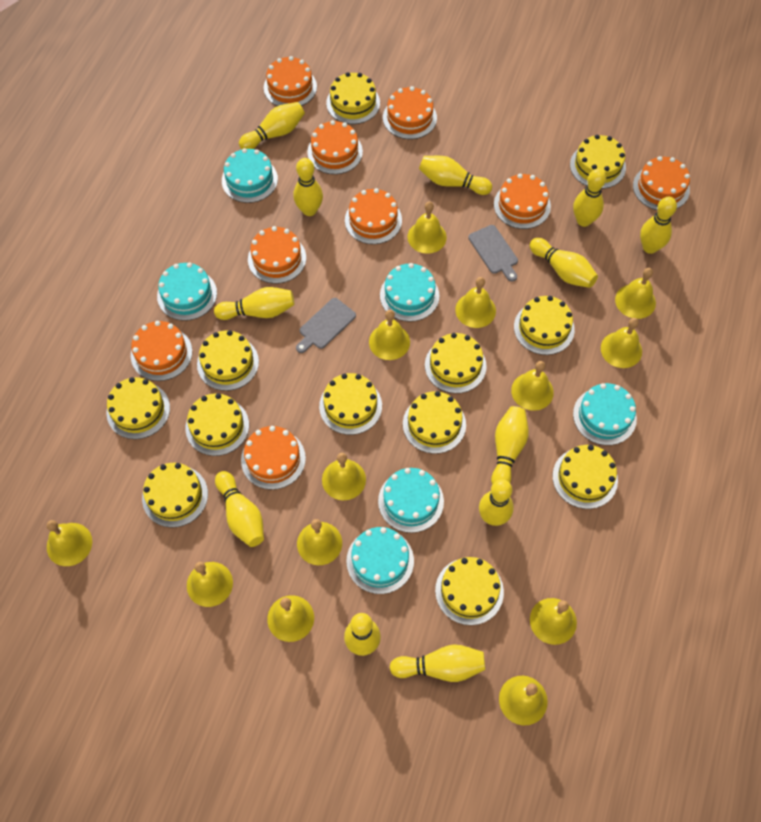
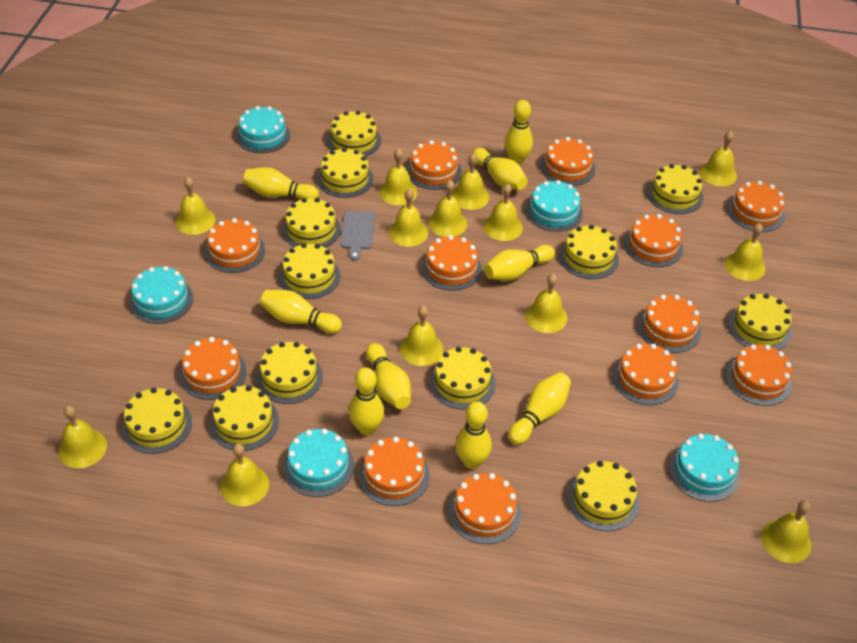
grey cutting board: 2 -> 1
orange cake: 9 -> 12
turquoise cake: 6 -> 5
yellow bowling pin: 12 -> 9

